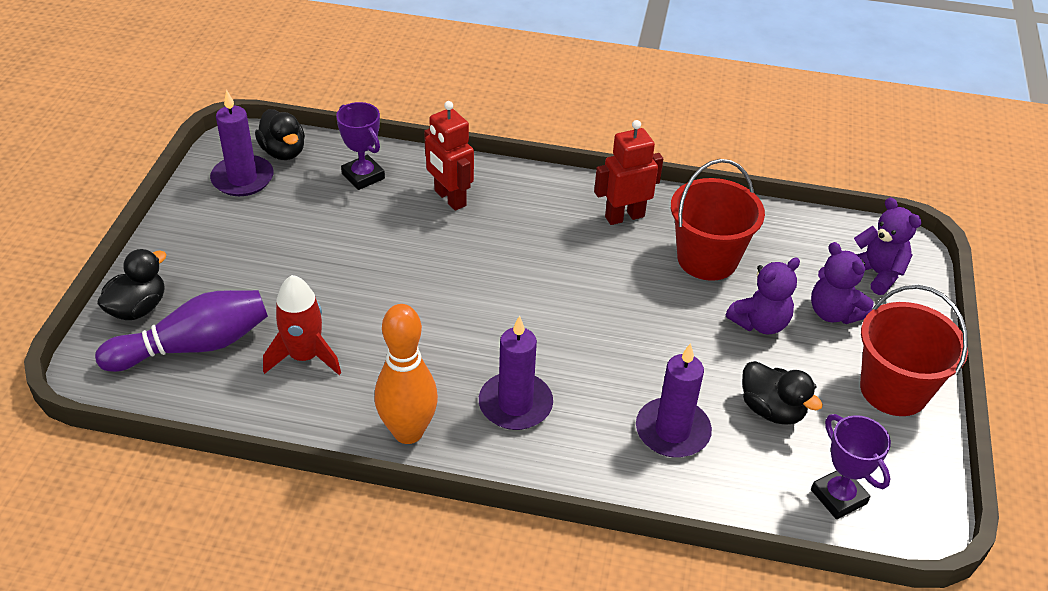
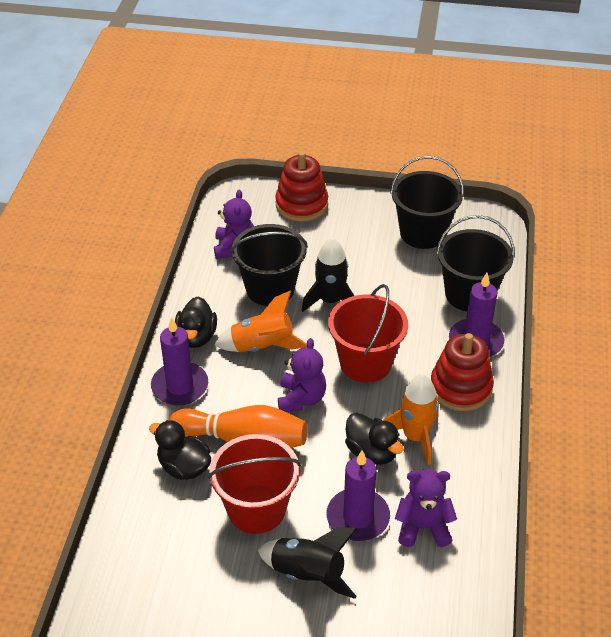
black bucket: 0 -> 3
black rocket: 0 -> 2
orange rocket: 0 -> 2
purple bowling pin: 1 -> 0
purple trophy: 2 -> 0
red robot: 2 -> 0
red rocket: 1 -> 0
red stacking toy: 0 -> 2

